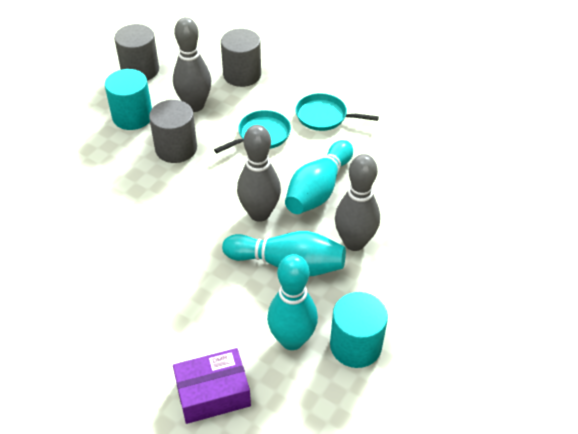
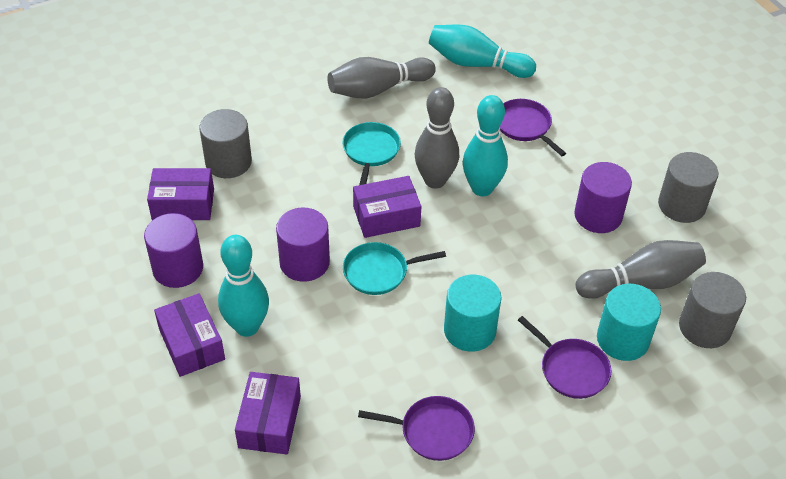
purple box: 1 -> 4
purple cylinder: 0 -> 3
purple pan: 0 -> 3

